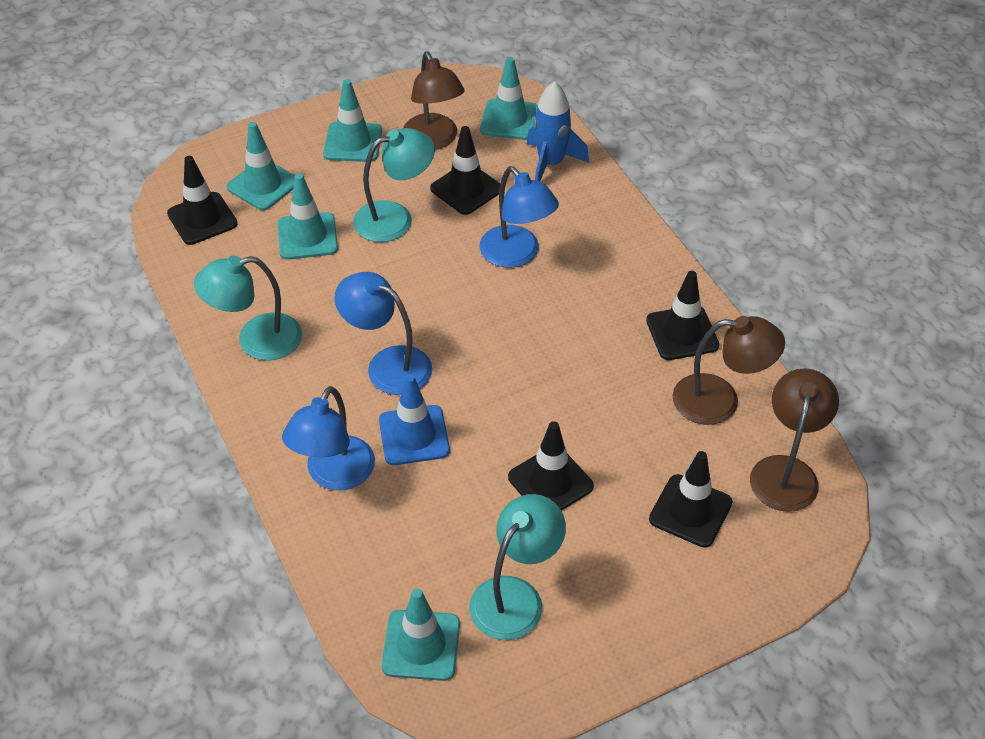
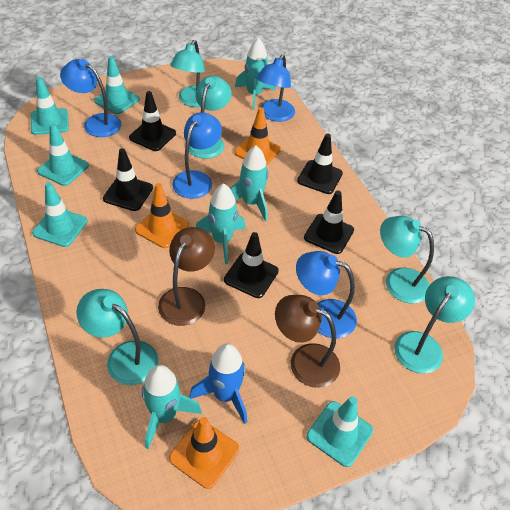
blue lamp: 3 -> 4
blue traffic cone: 1 -> 0
brown lamp: 3 -> 2
orange traffic cone: 0 -> 3
turquoise lamp: 3 -> 5
turquoise rocket: 0 -> 4

